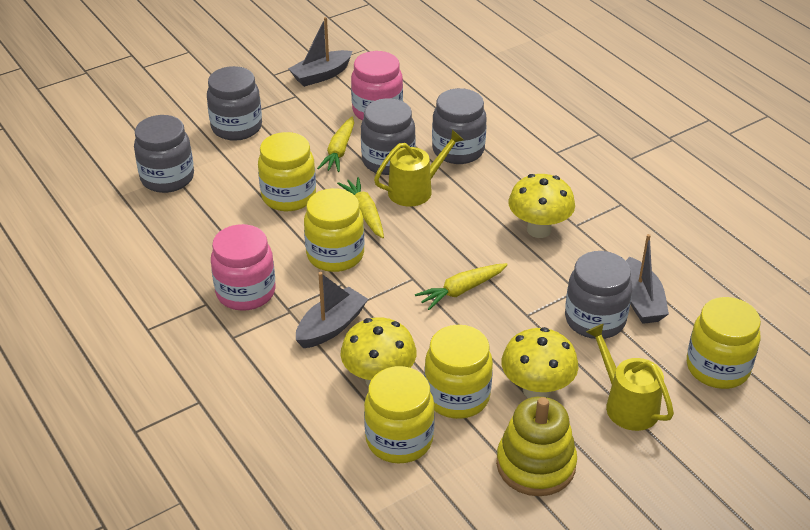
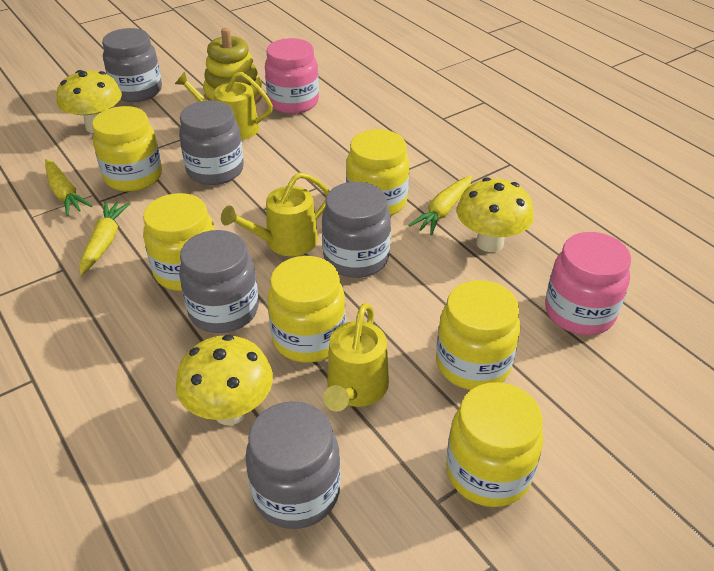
grey boat: 3 -> 0
yellow jar: 5 -> 6
yellow watering can: 2 -> 3

